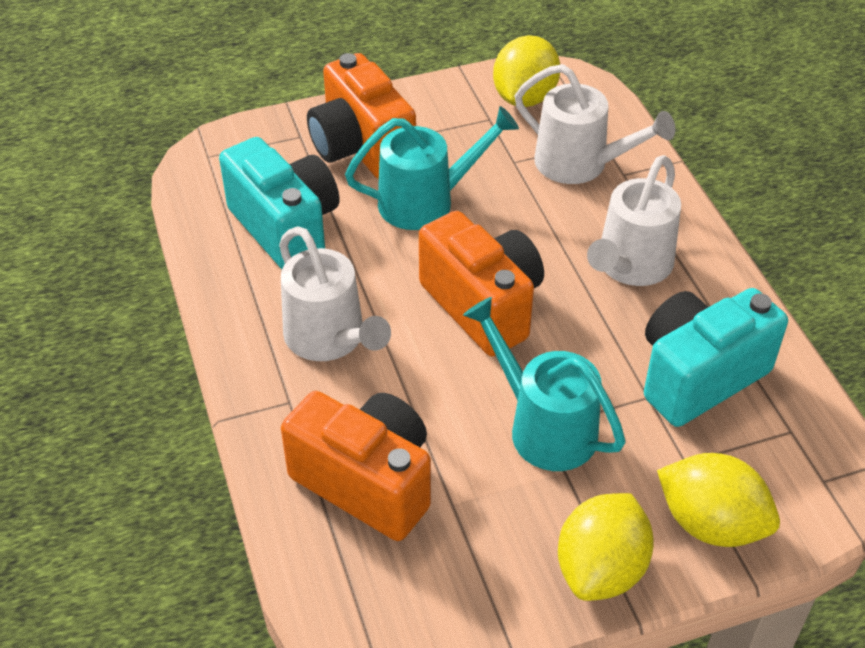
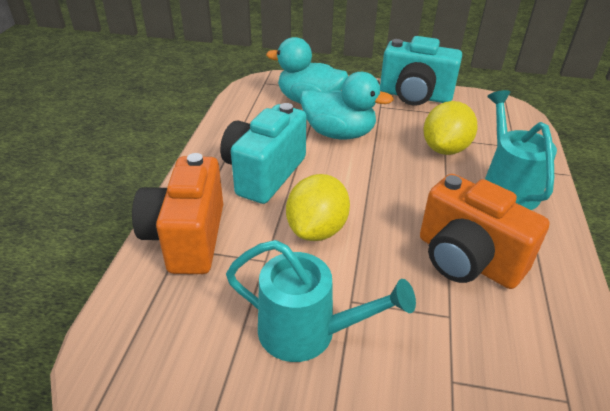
orange camera: 3 -> 2
turquoise duck: 0 -> 2
white watering can: 3 -> 0
yellow lemon: 3 -> 2

